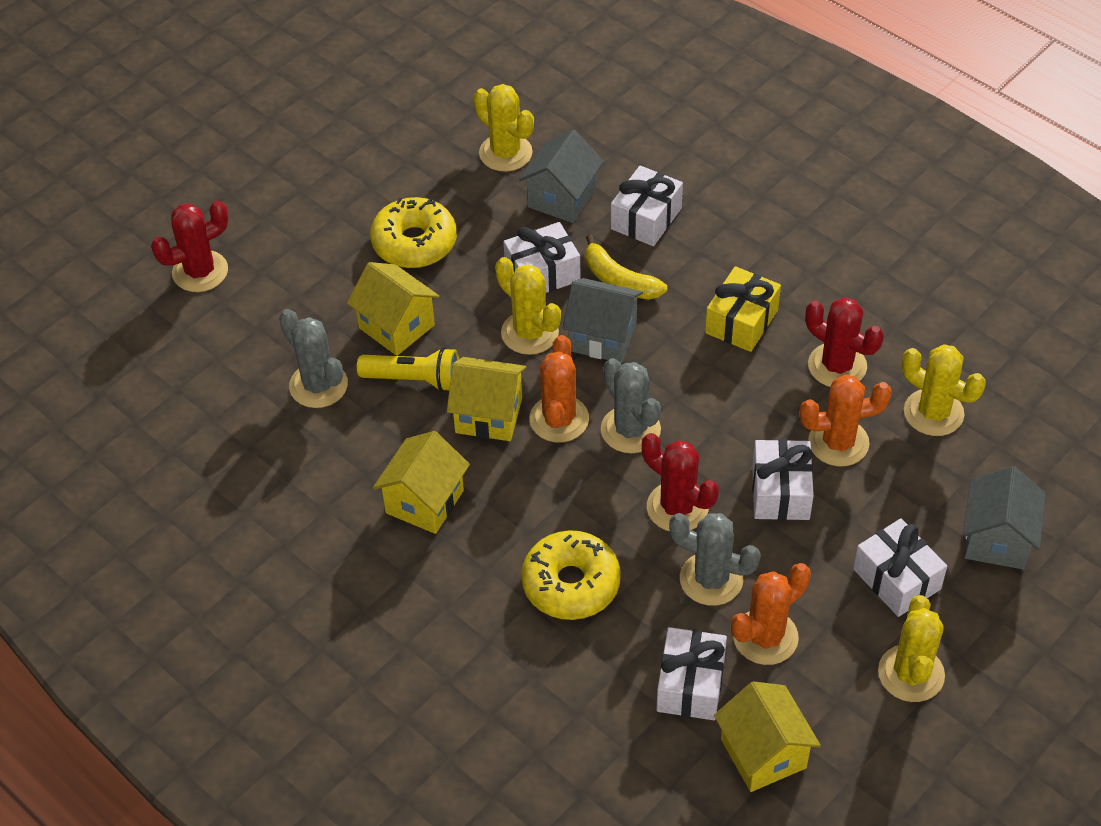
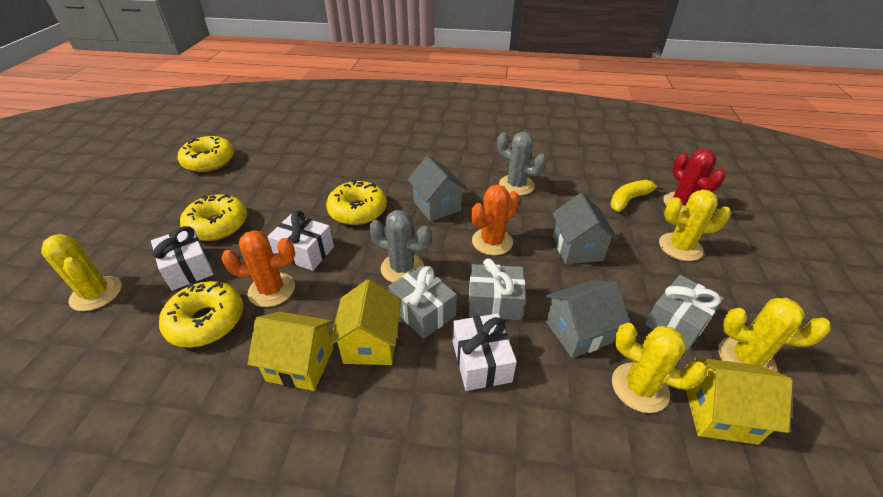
grey cactus: 3 -> 2
grey gift: 0 -> 3
orange cactus: 3 -> 2
red cactus: 3 -> 1
white gift: 5 -> 3
yellow donut: 2 -> 4
yellow flashlight: 1 -> 0
yellow gift: 1 -> 0
yellow house: 4 -> 3

